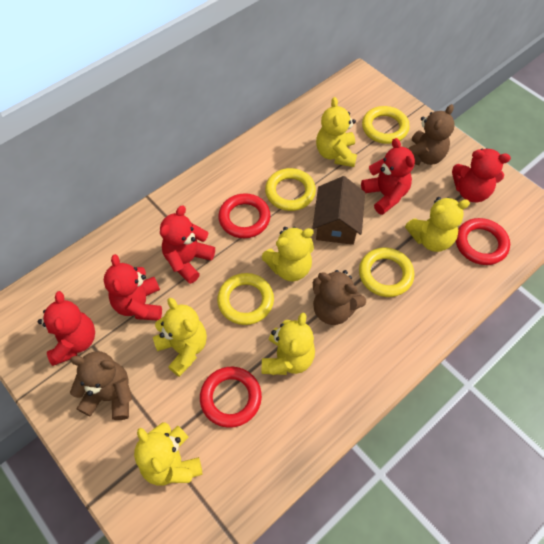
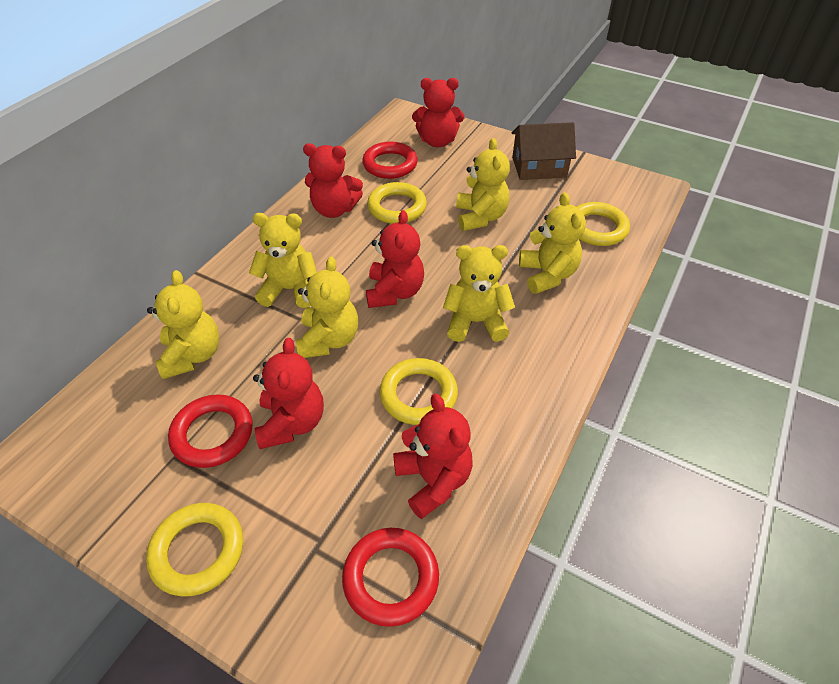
brown teddy bear: 3 -> 0

